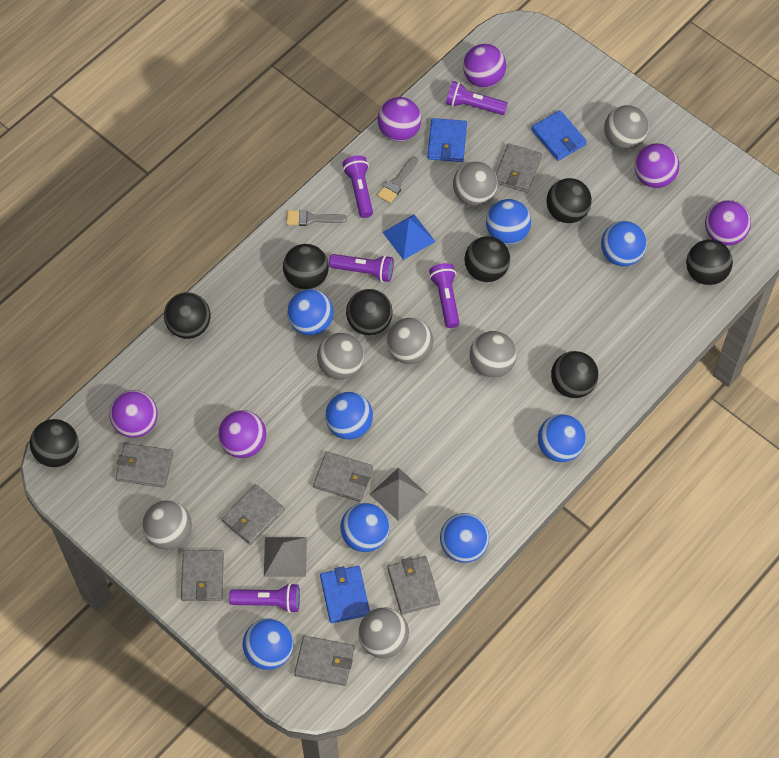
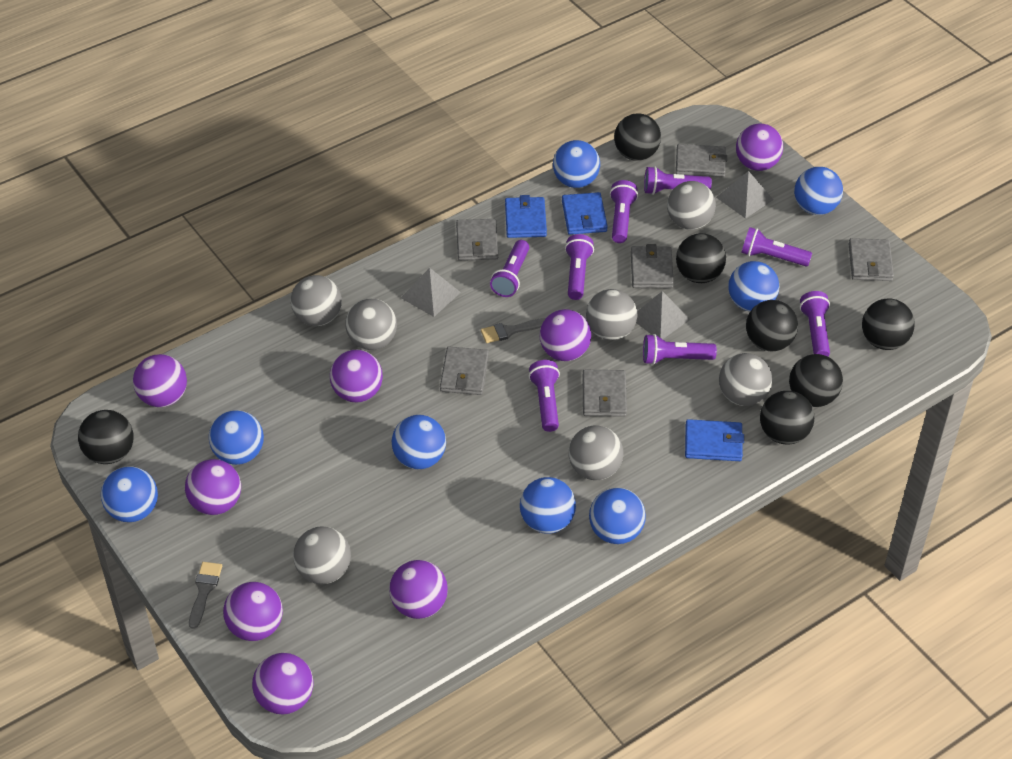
black ball: 8 -> 7
blue pyramid: 1 -> 0
grey pyramid: 2 -> 3
grey wallet: 7 -> 6
purple ball: 6 -> 8
purple flashlight: 5 -> 8

